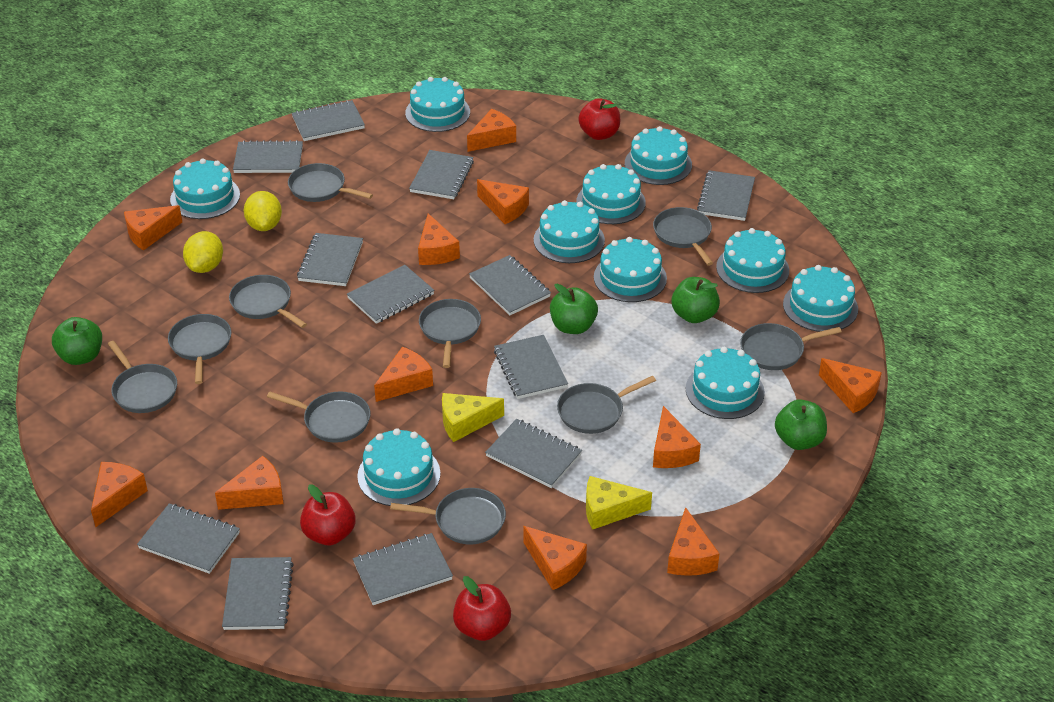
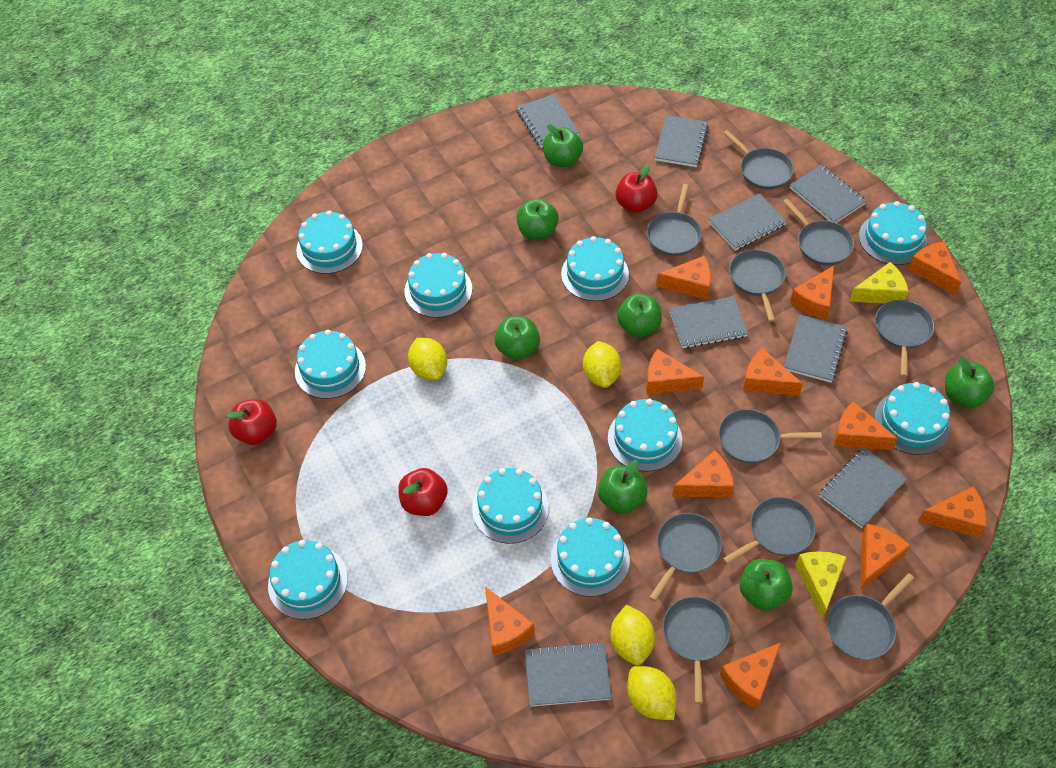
green apple: 4 -> 7
grey notebook: 12 -> 8
yellow lemon: 2 -> 4

